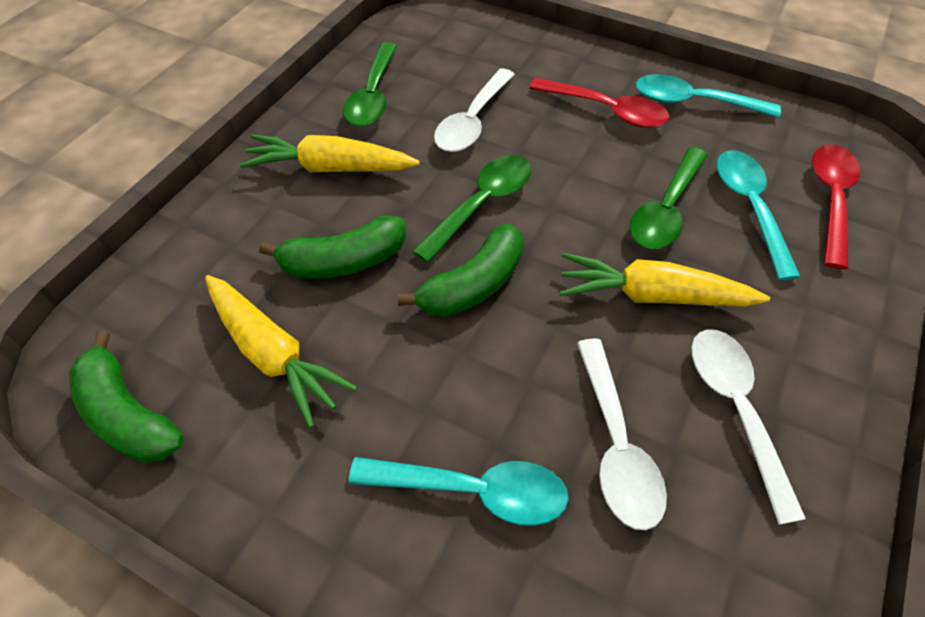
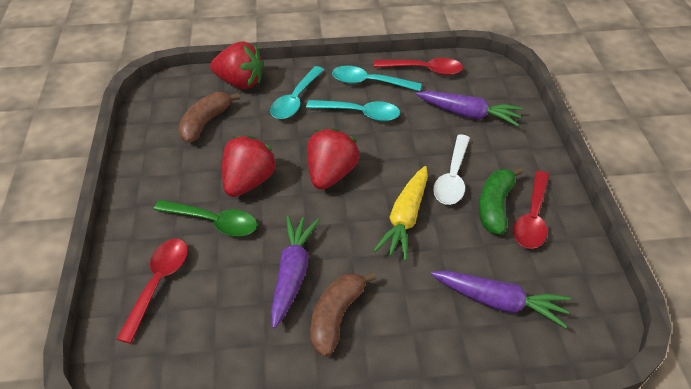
brown banana: 0 -> 2
green banana: 3 -> 1
green spoon: 3 -> 1
purple carrot: 0 -> 3
red spoon: 2 -> 3
red strawberry: 0 -> 3
white spoon: 3 -> 1
yellow carrot: 3 -> 1

